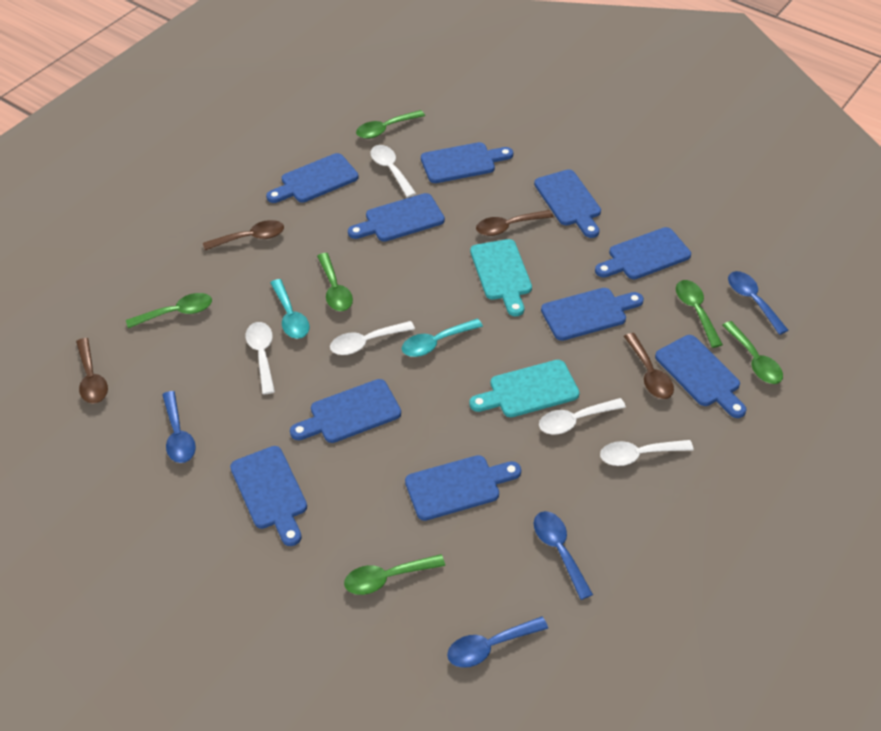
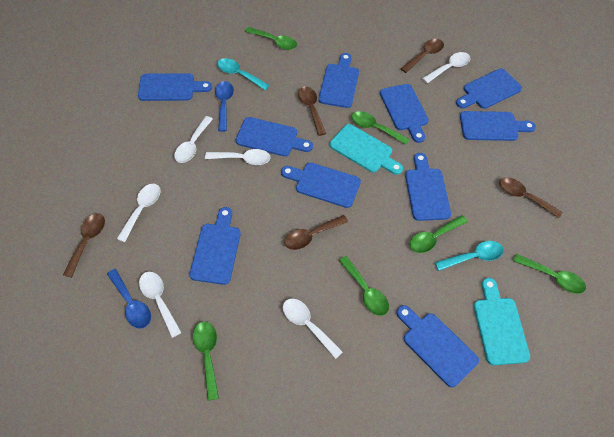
blue spoon: 4 -> 2
brown spoon: 4 -> 5
white spoon: 5 -> 6

